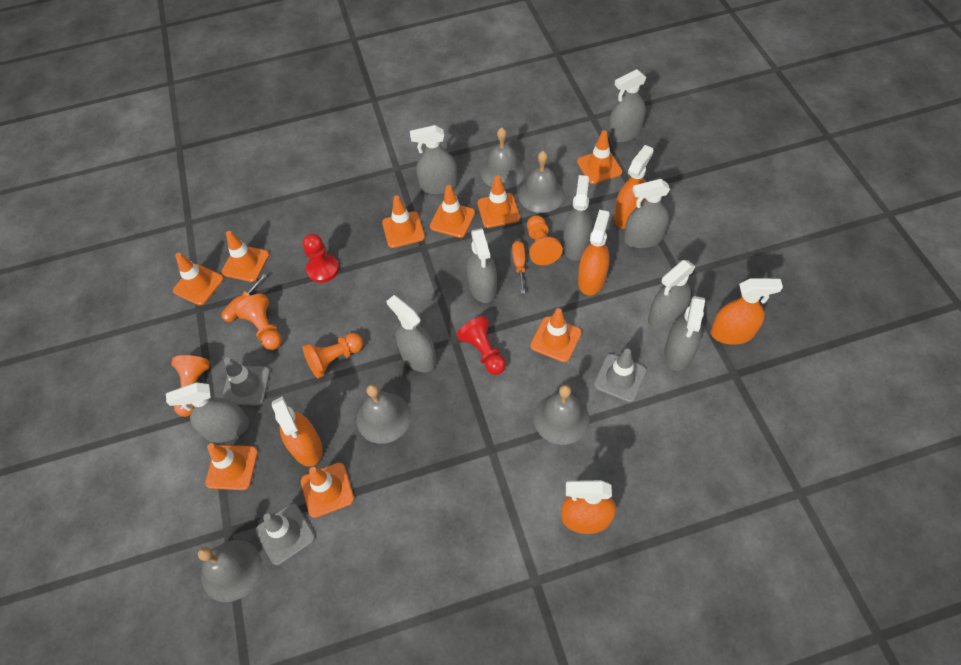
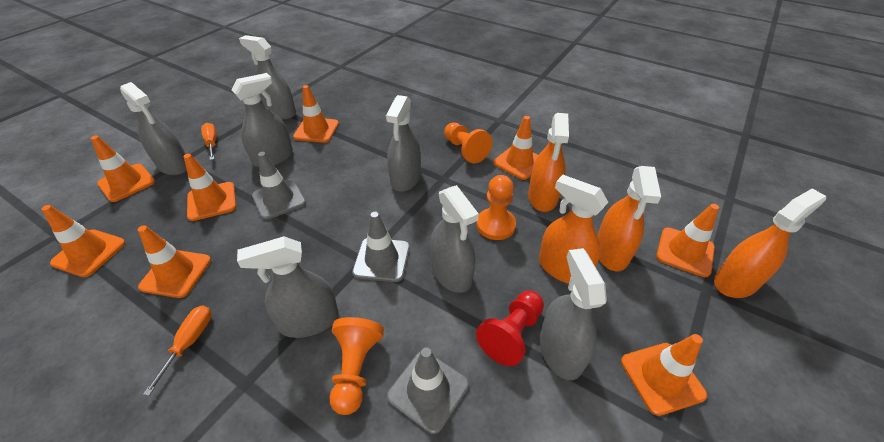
grey bell: 5 -> 0
grey spray bottle: 9 -> 7
orange pawn: 4 -> 3
orange spray bottle: 5 -> 4
orange traffic cone: 9 -> 8
red pawn: 2 -> 1

